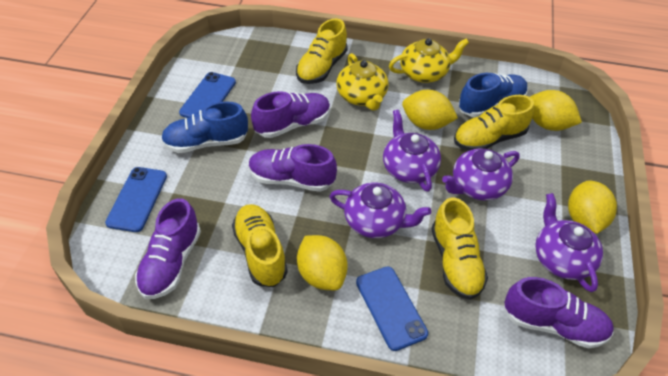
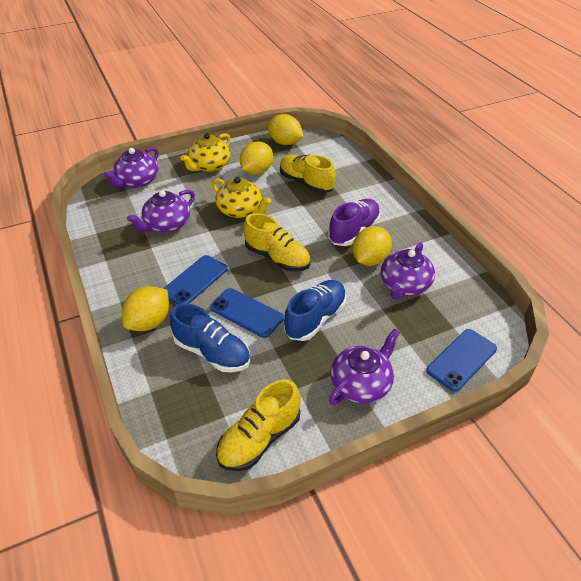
purple shoe: 4 -> 1
yellow shoe: 4 -> 3

